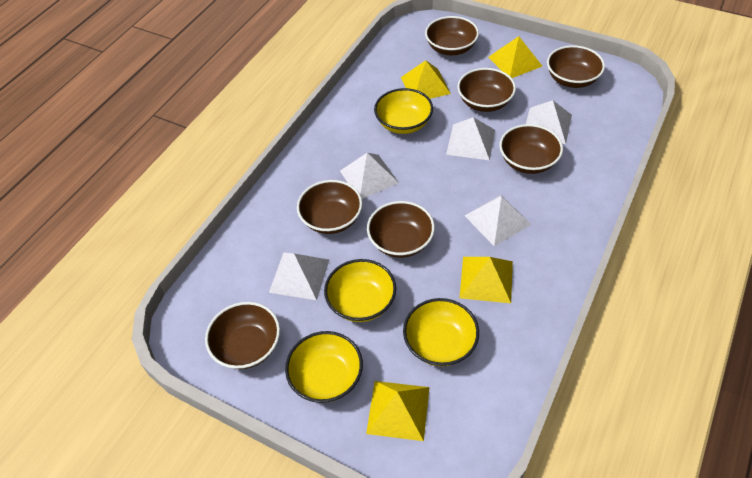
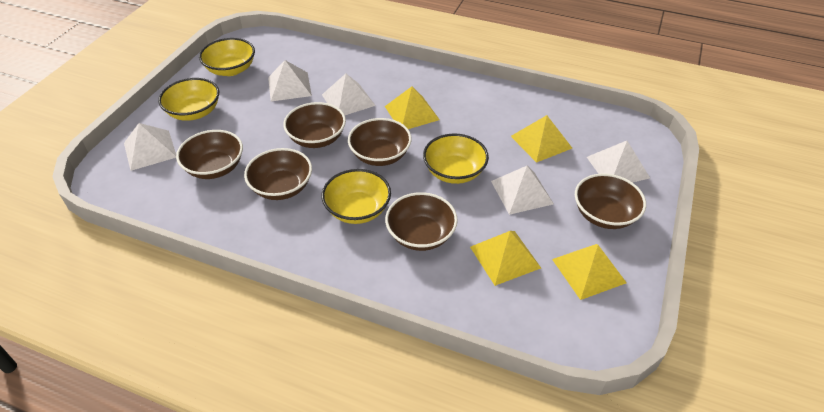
brown bowl: 7 -> 6

